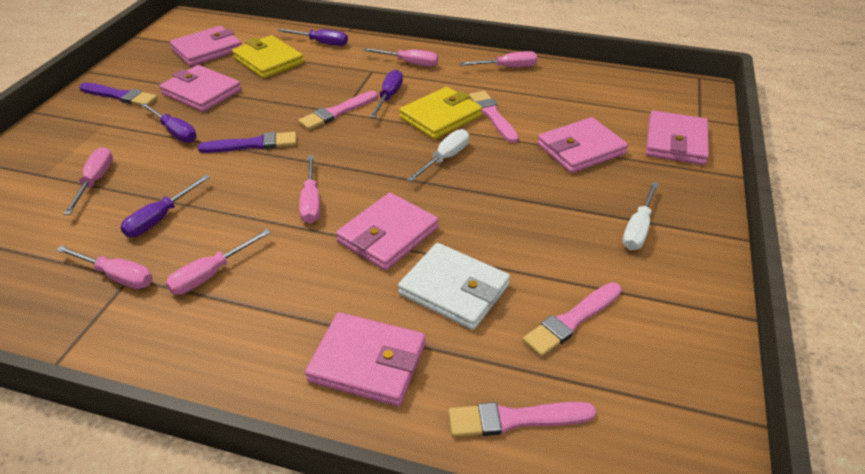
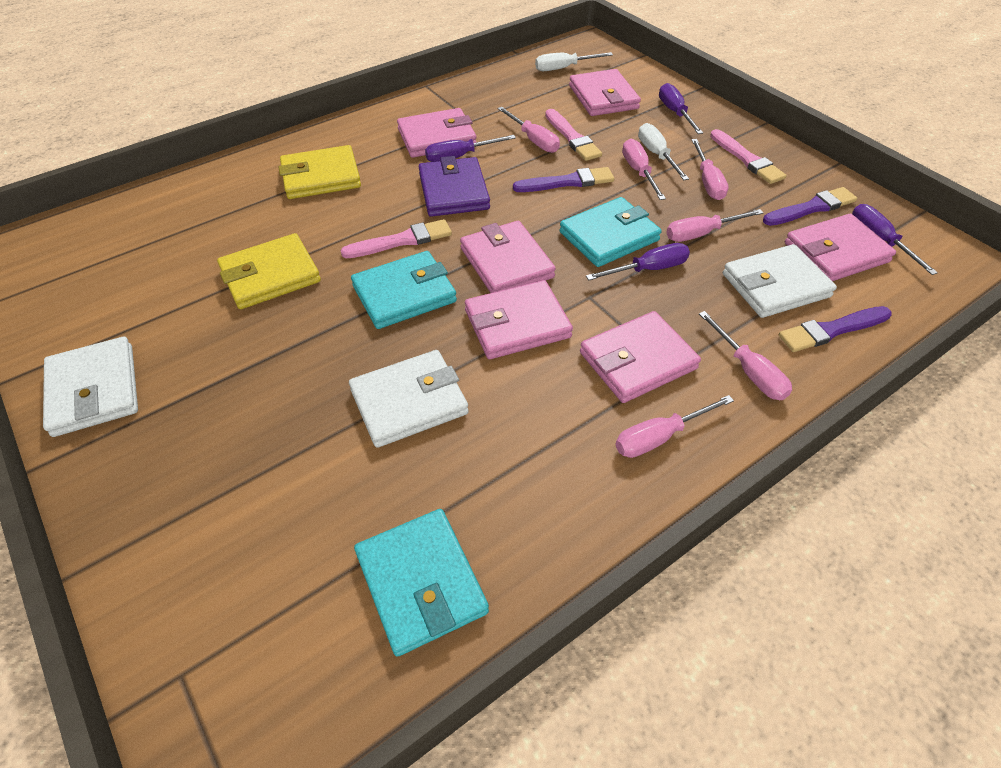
pink brush: 4 -> 3
purple brush: 2 -> 3
purple wallet: 0 -> 1
turquoise wallet: 0 -> 3
white wallet: 1 -> 3

